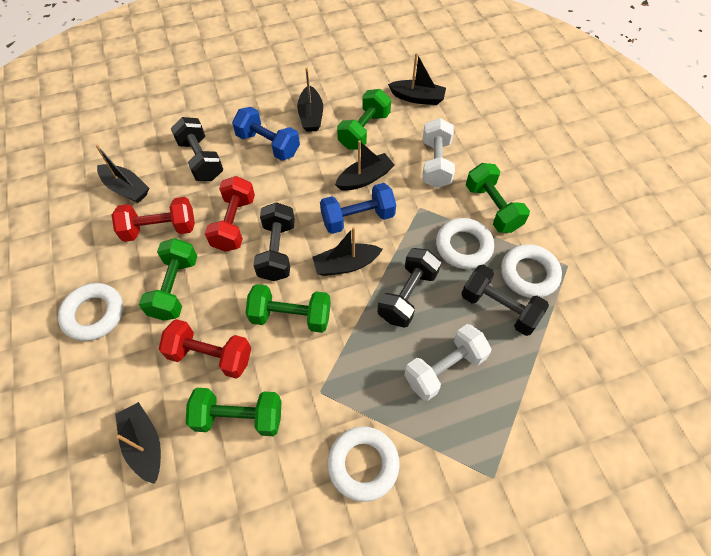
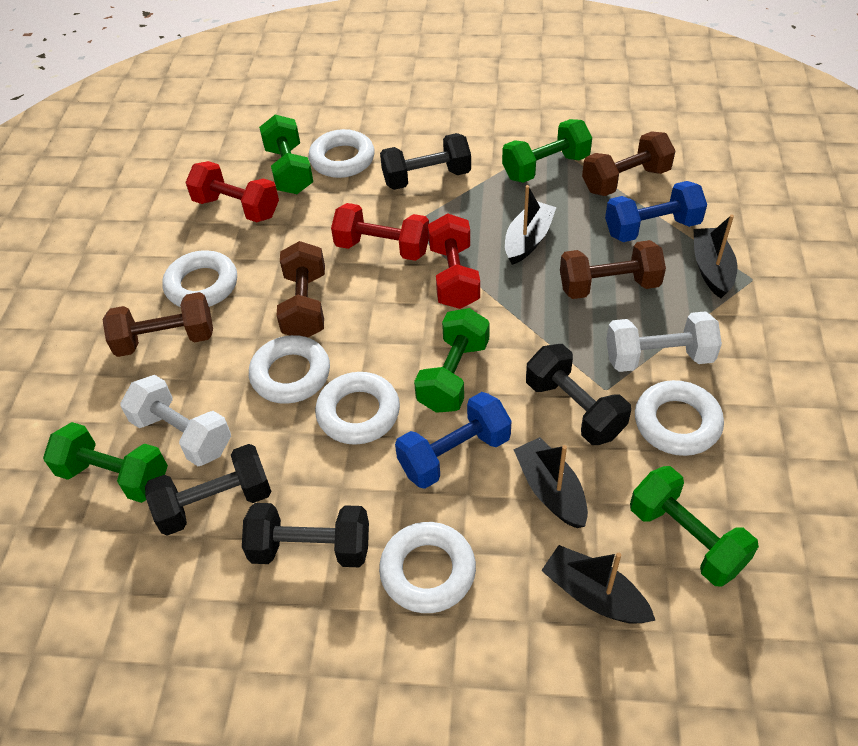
black boat: 6 -> 4
brown dumbbell: 0 -> 4
white ring: 4 -> 6

